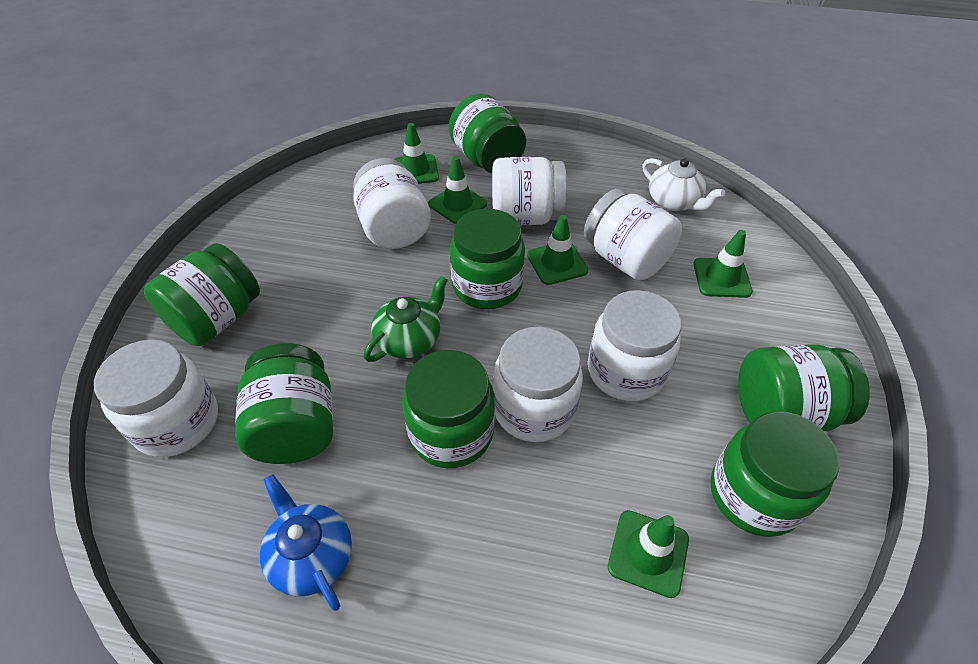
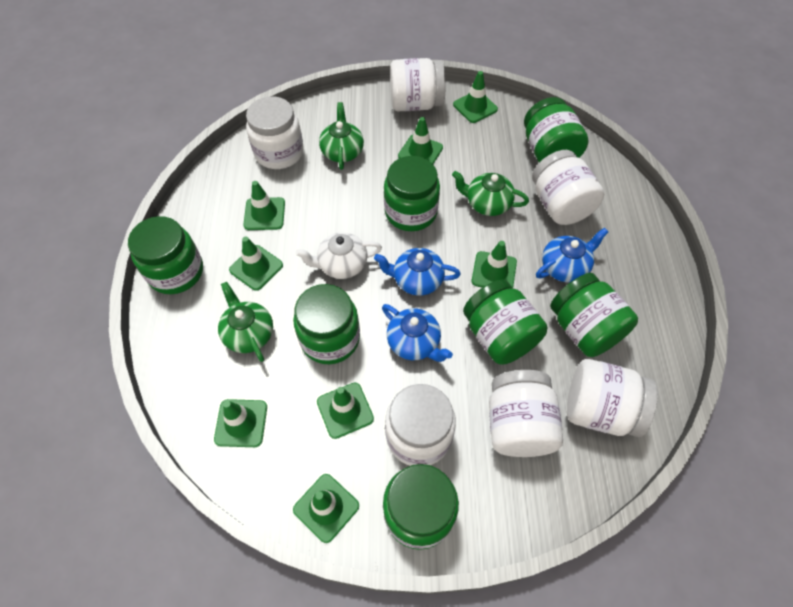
blue teapot: 1 -> 3
green teapot: 1 -> 3
green traffic cone: 5 -> 8

